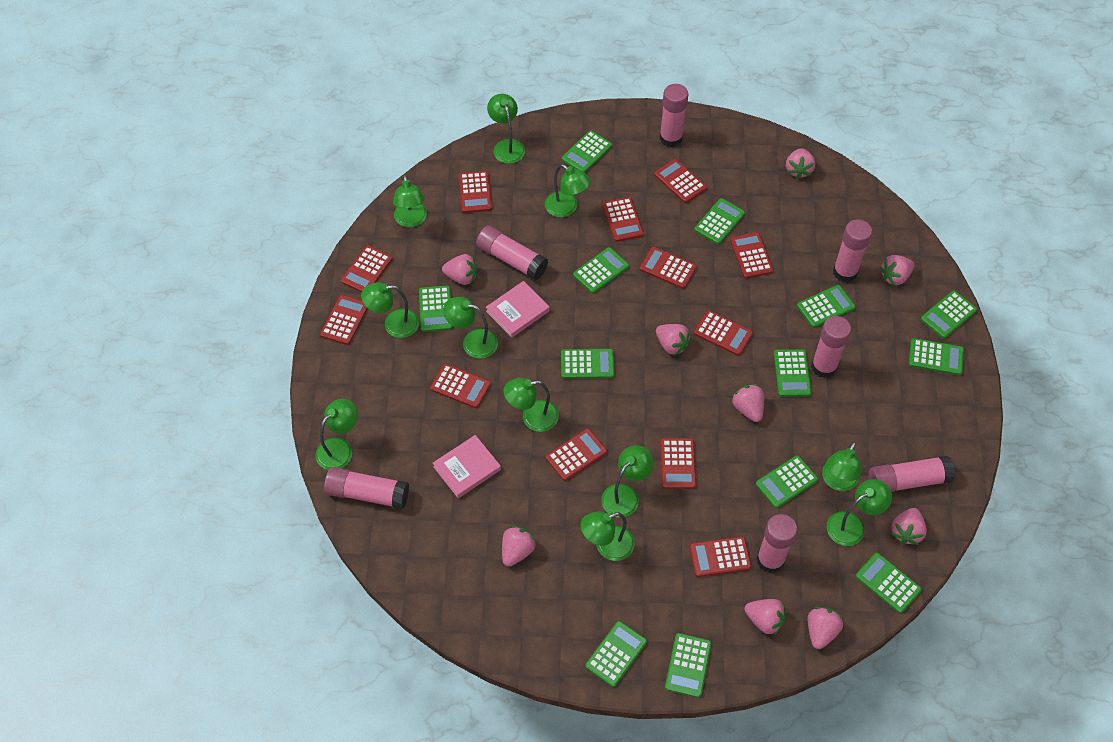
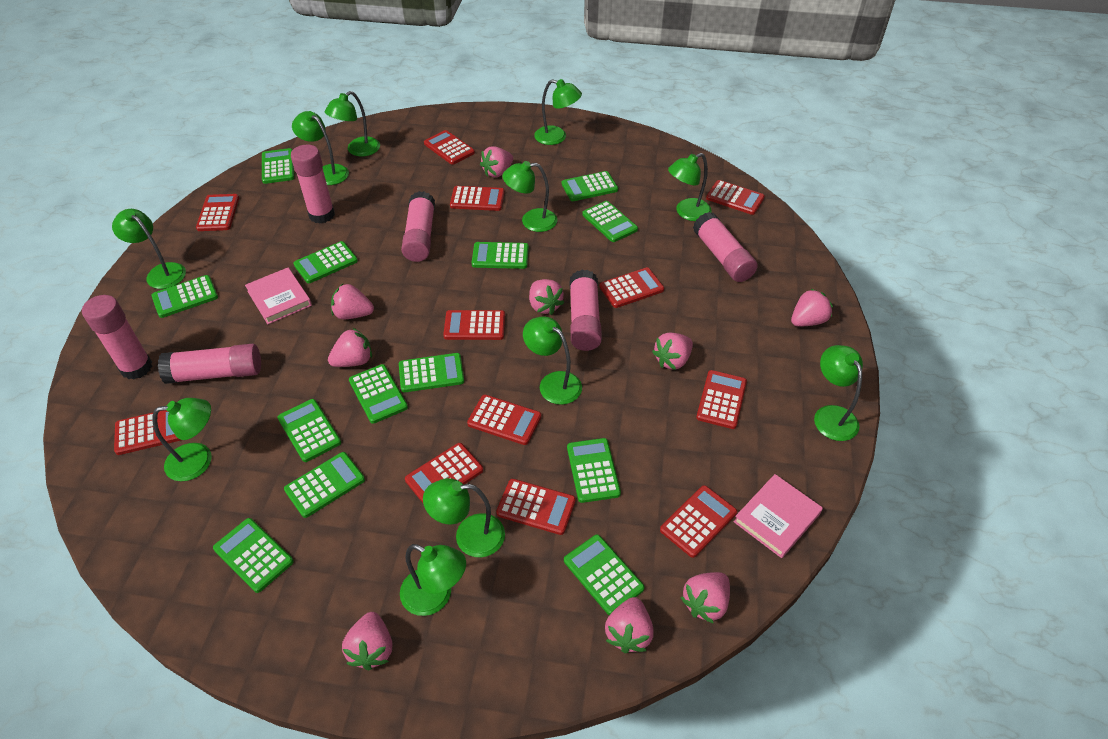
pink glue stick: 7 -> 6

